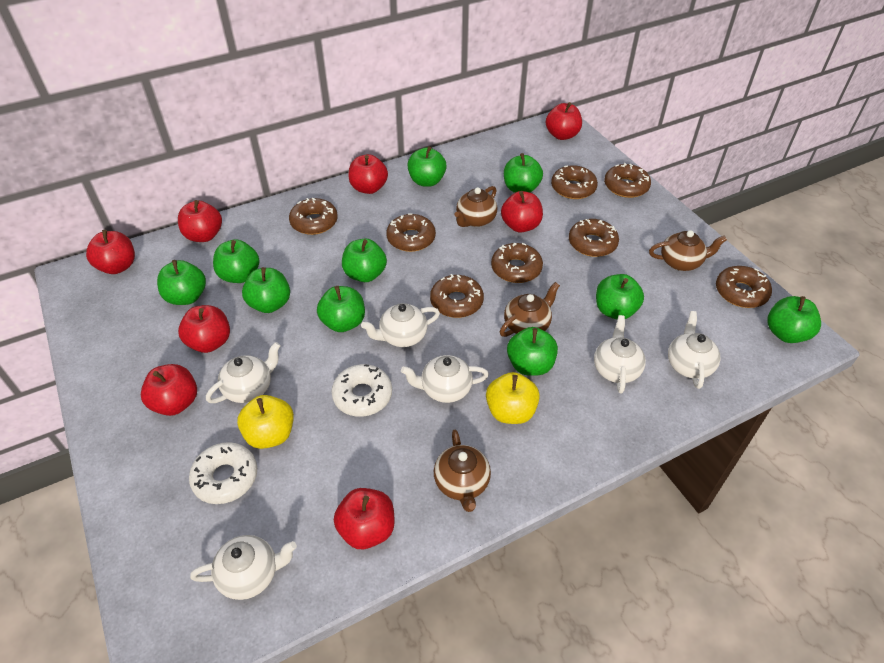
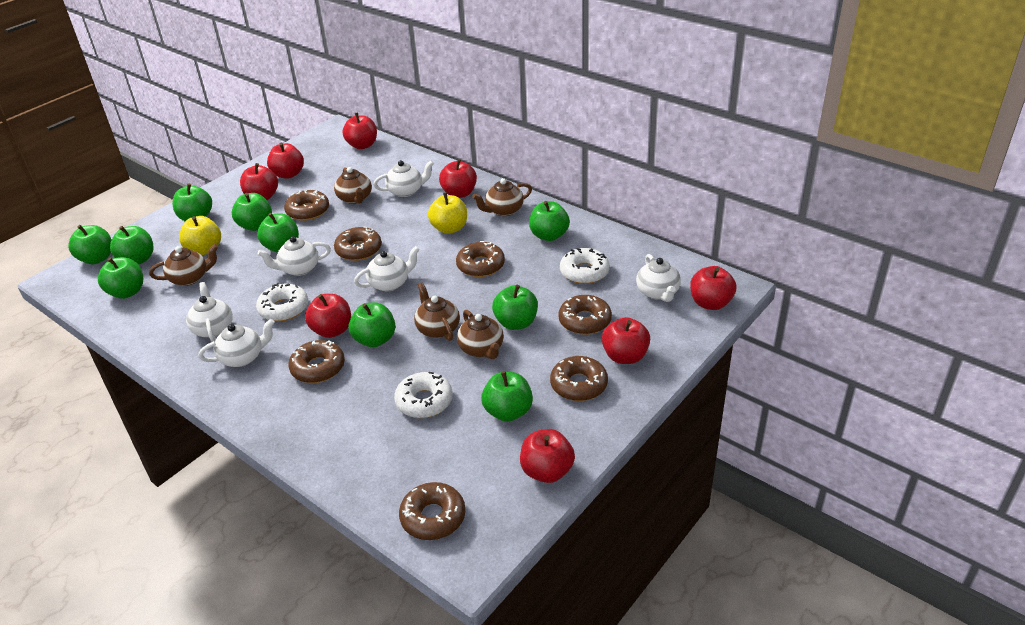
brown donut: 8 -> 7
brown teapot: 4 -> 5
white donut: 2 -> 3

